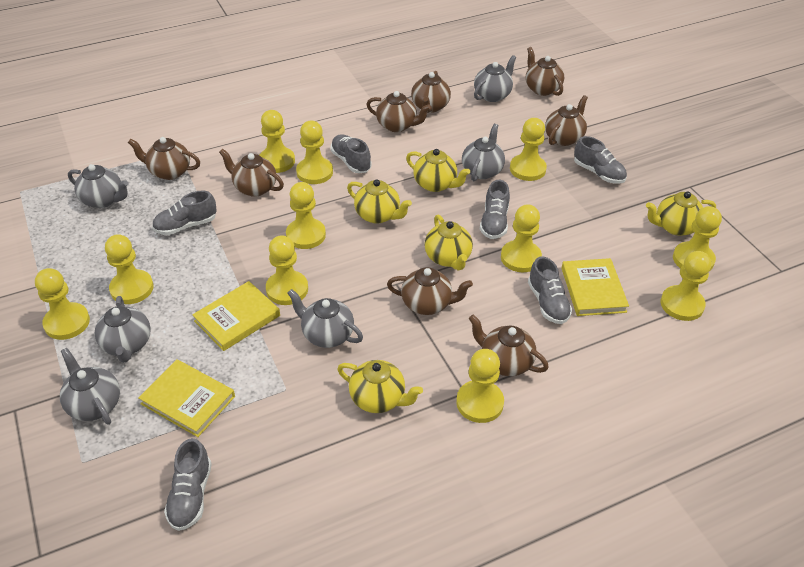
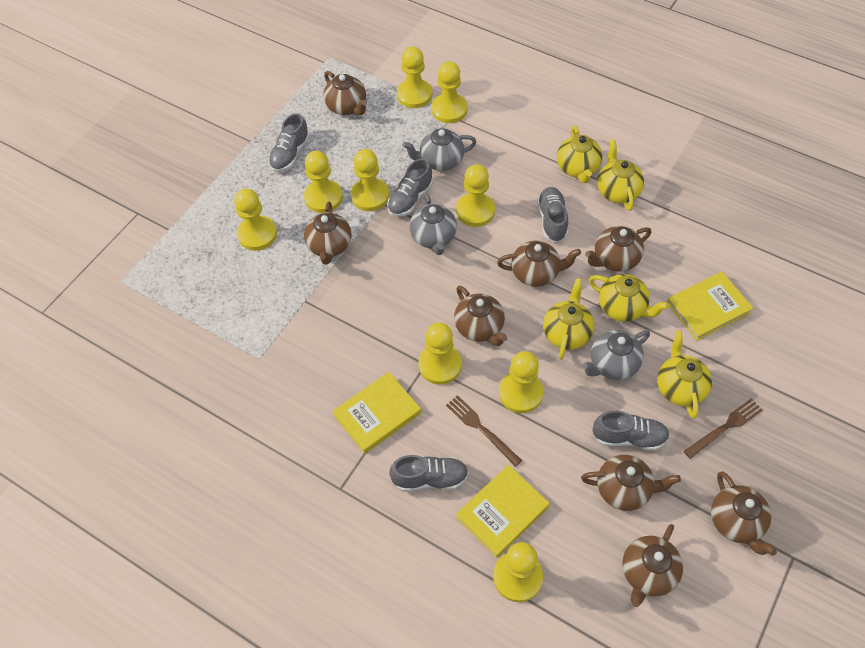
brown fork: 0 -> 2
grey shoe: 6 -> 5
grey teapot: 6 -> 3
yellow pawn: 11 -> 9

